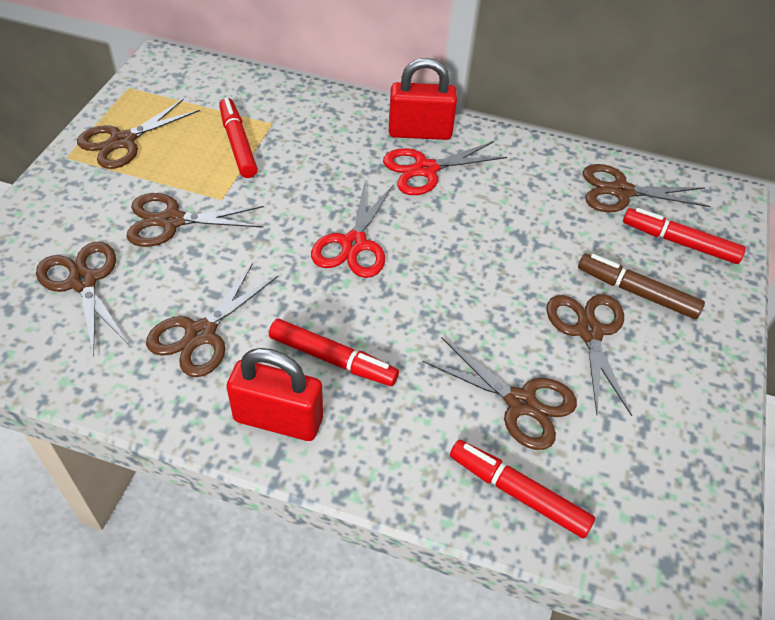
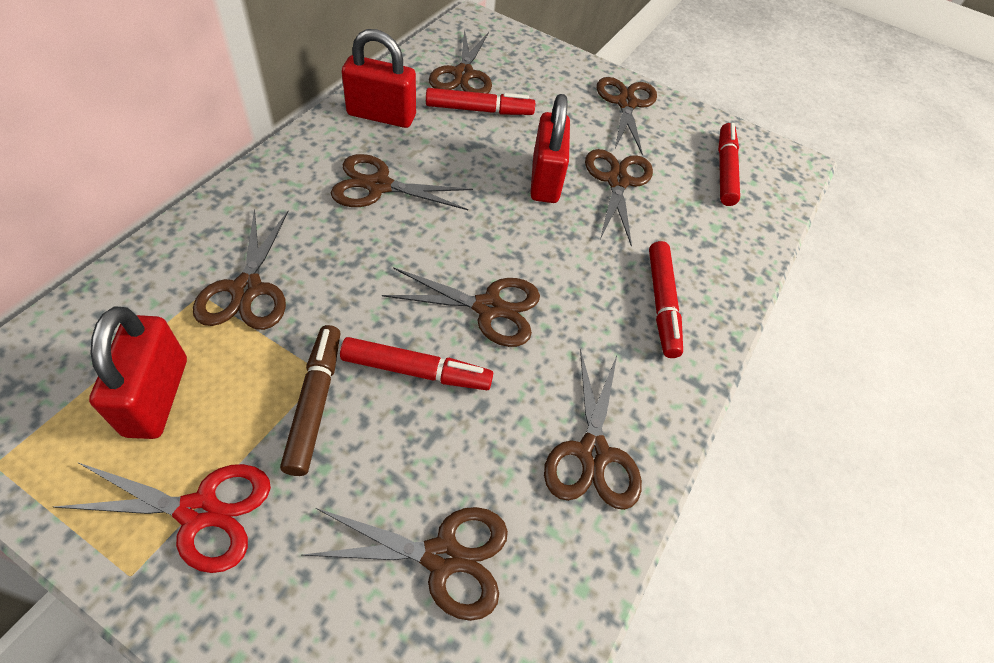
brown scissors: 7 -> 8
red padlock: 2 -> 3
red scissors: 2 -> 1

